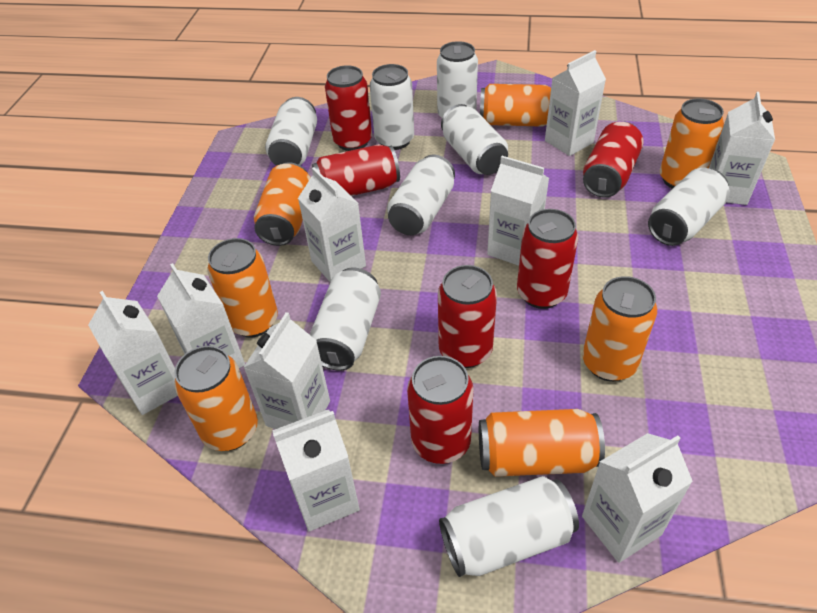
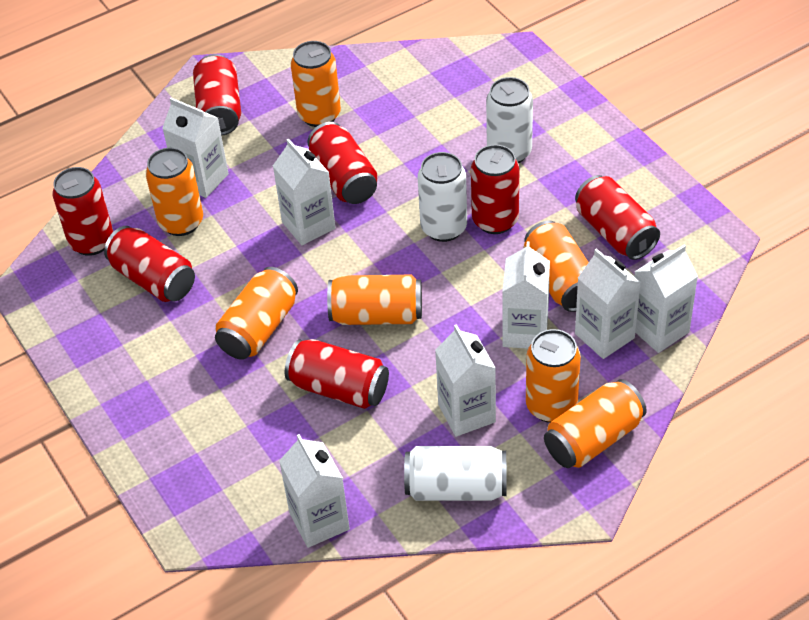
red can: 6 -> 7
white can: 8 -> 3
white carton: 9 -> 7

